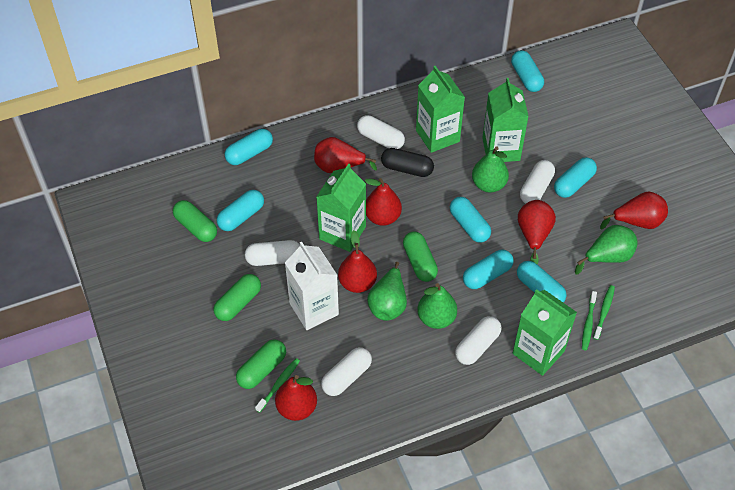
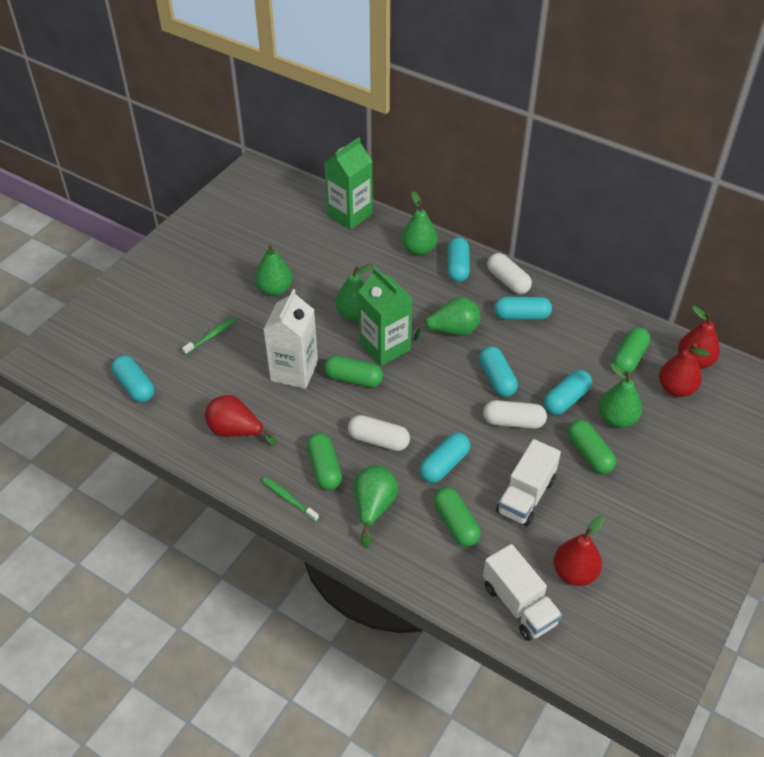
black capsule: 1 -> 0
green capsule: 4 -> 5
green carton: 4 -> 2
green pear: 4 -> 6
green toothbrush: 3 -> 2
red pear: 6 -> 4
turquoise capsule: 7 -> 6
white capsule: 5 -> 3
white truck: 0 -> 2

